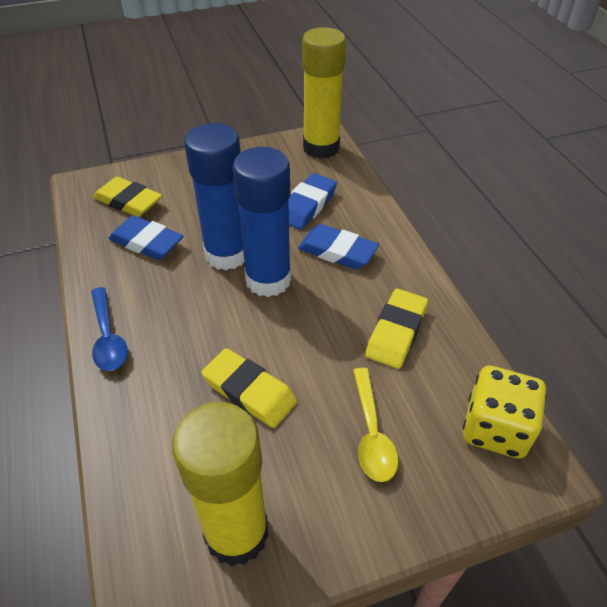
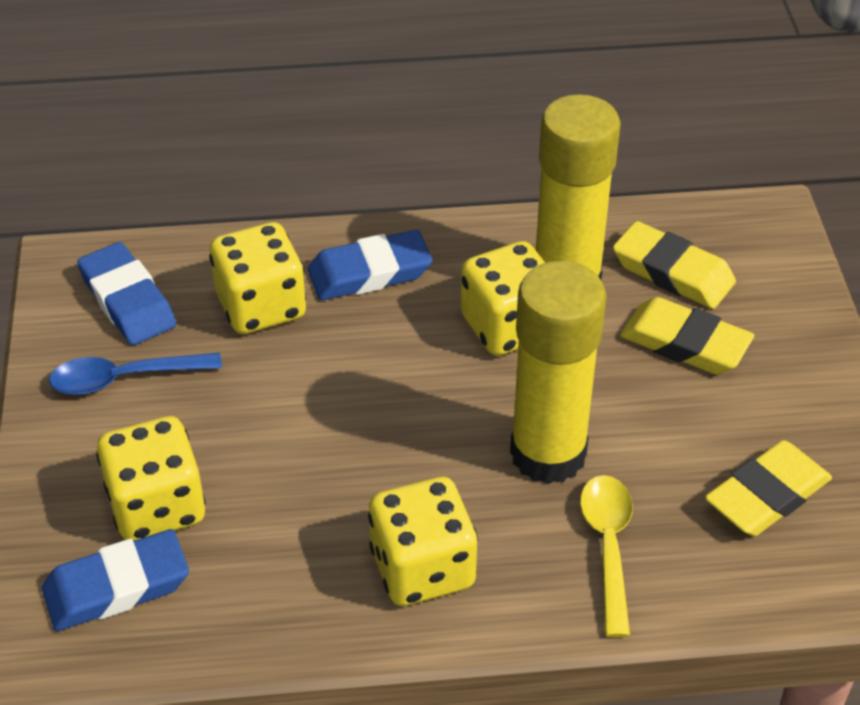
blue glue stick: 2 -> 0
yellow dice: 1 -> 4

